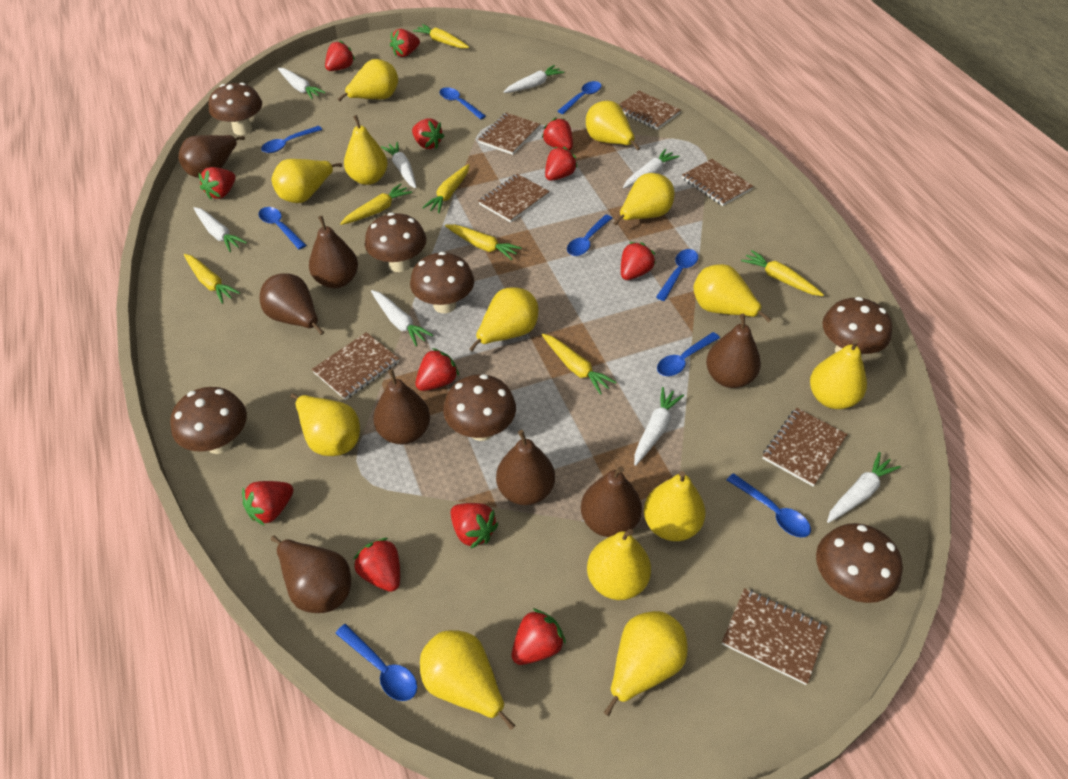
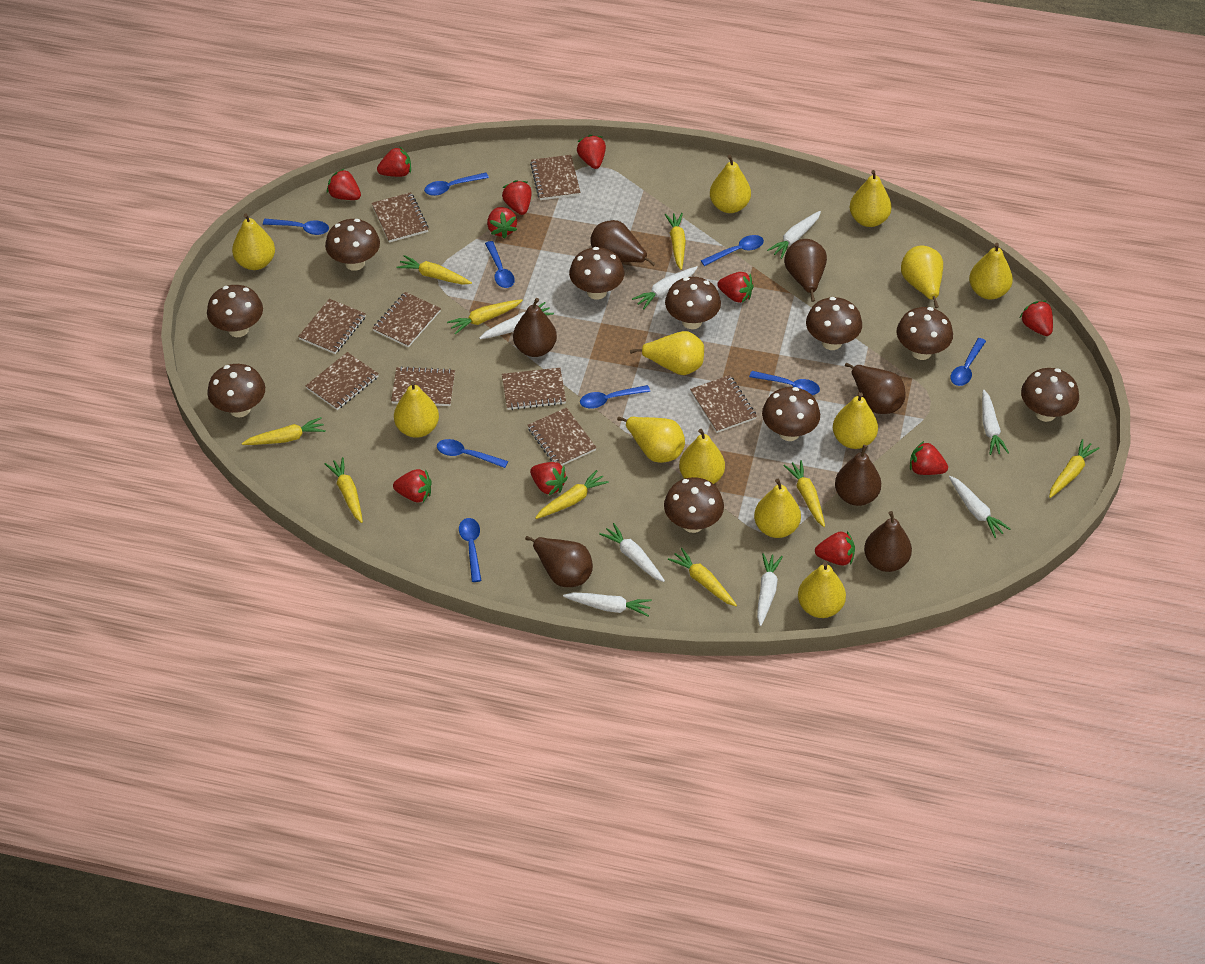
brown mushroom: 7 -> 10
brown notebook: 7 -> 9
brown pear: 8 -> 7
red strawberry: 12 -> 11
yellow carrot: 7 -> 9
yellow pear: 13 -> 12

